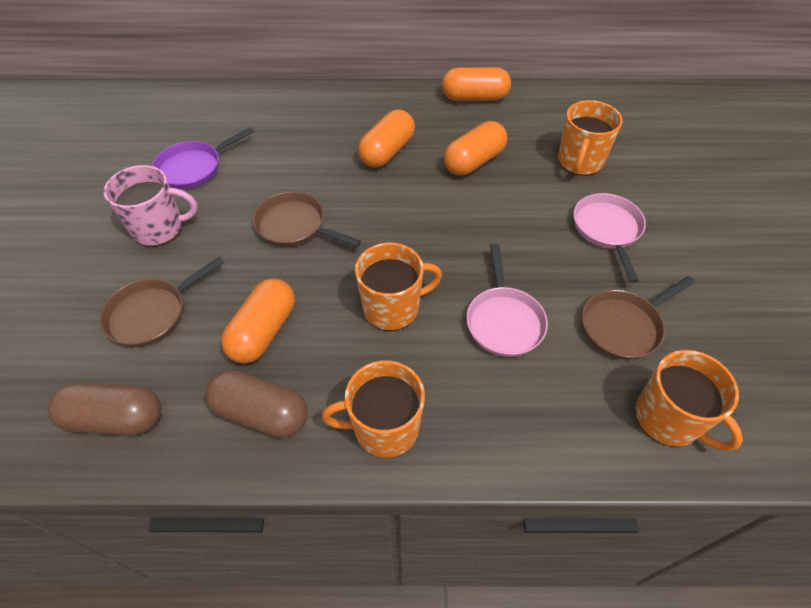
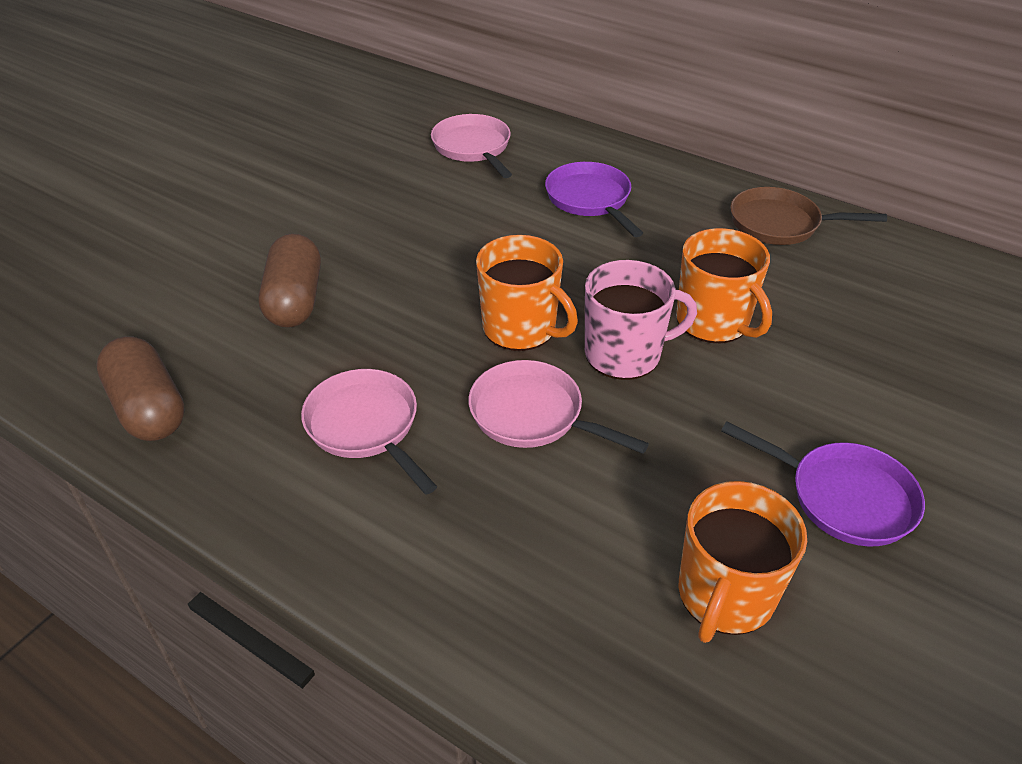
brown pan: 3 -> 1
orange capsule: 4 -> 0
orange mug: 4 -> 3
pink pan: 2 -> 3
purple pan: 1 -> 2

